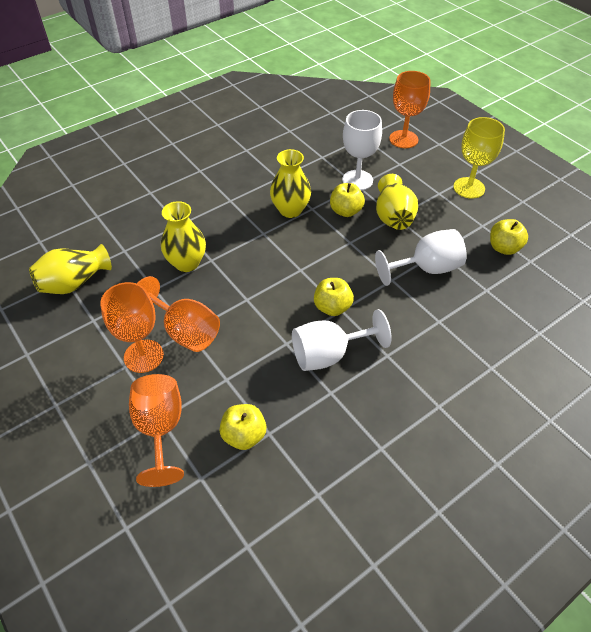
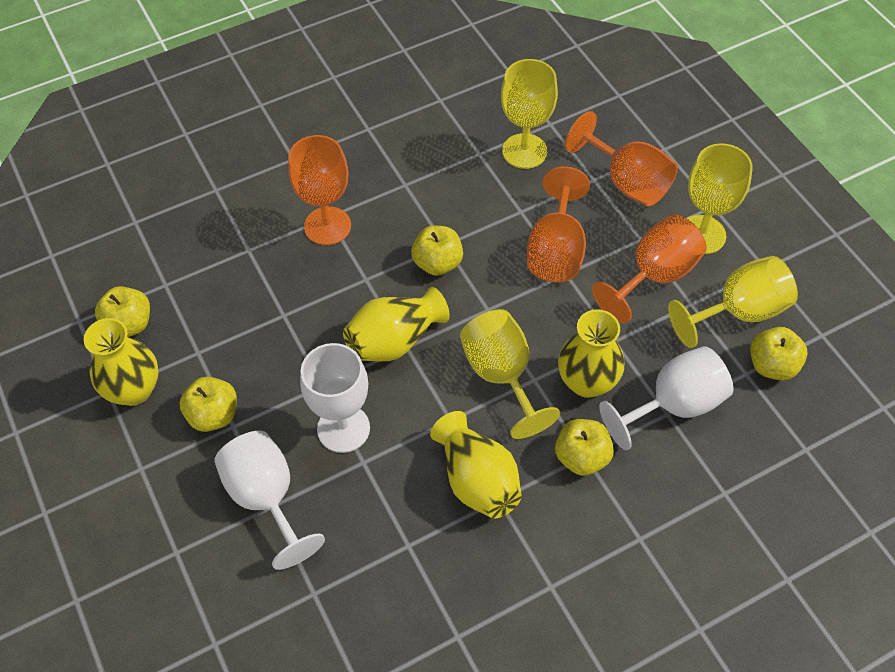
yellow apple: 4 -> 5
yellow goblet: 1 -> 4

